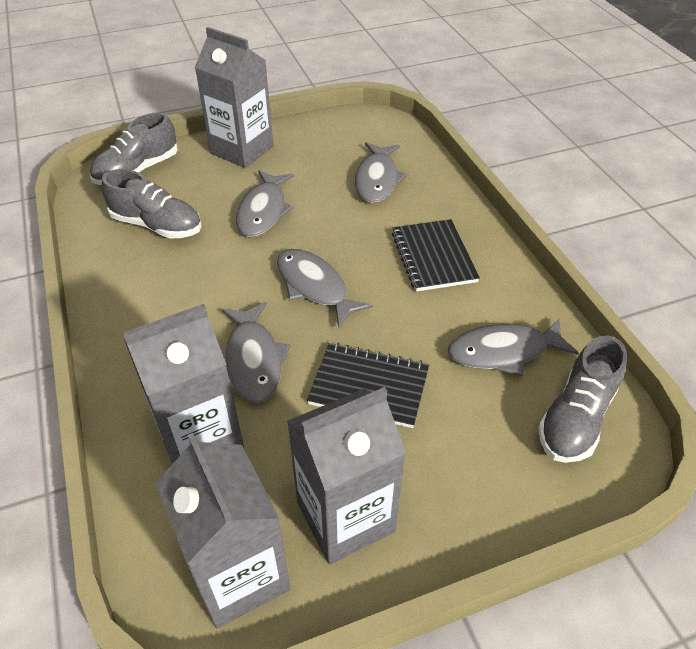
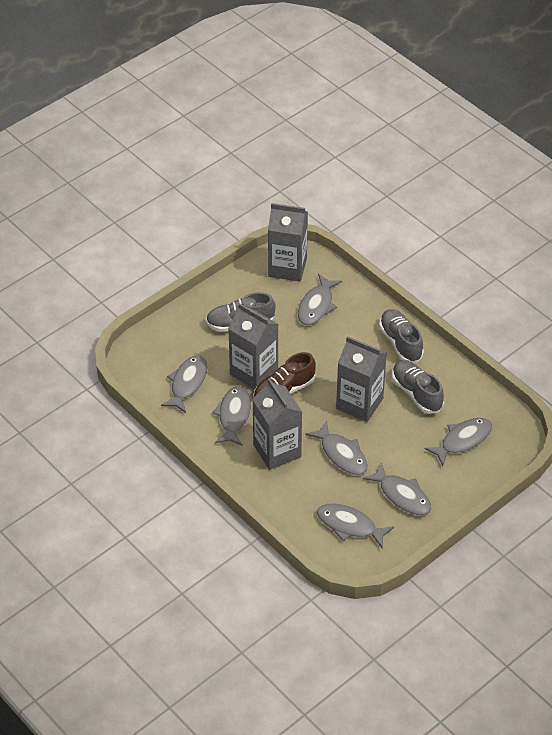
black notebook: 2 -> 0
brown shoe: 0 -> 1
grey fish: 5 -> 7

